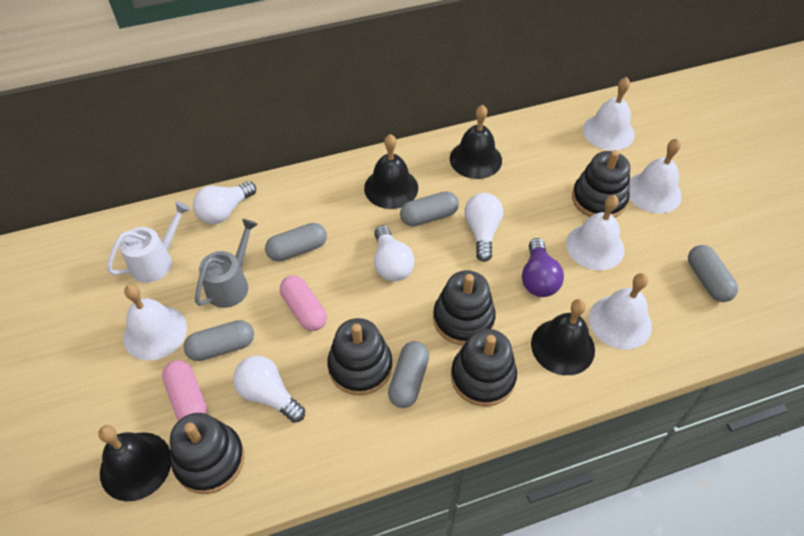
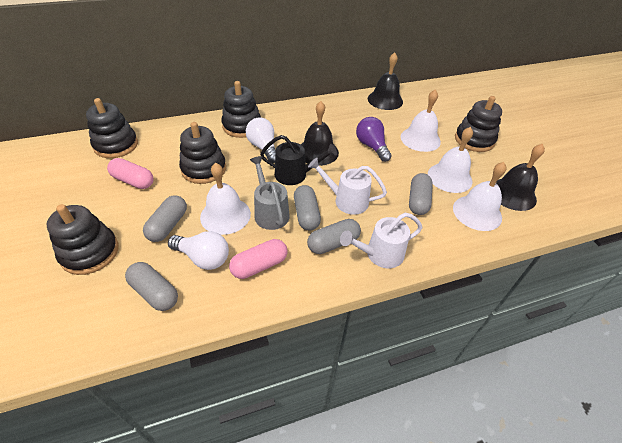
black bell: 4 -> 3
black watering can: 0 -> 1
white bell: 5 -> 4
white light bulb: 4 -> 2
white watering can: 1 -> 2

